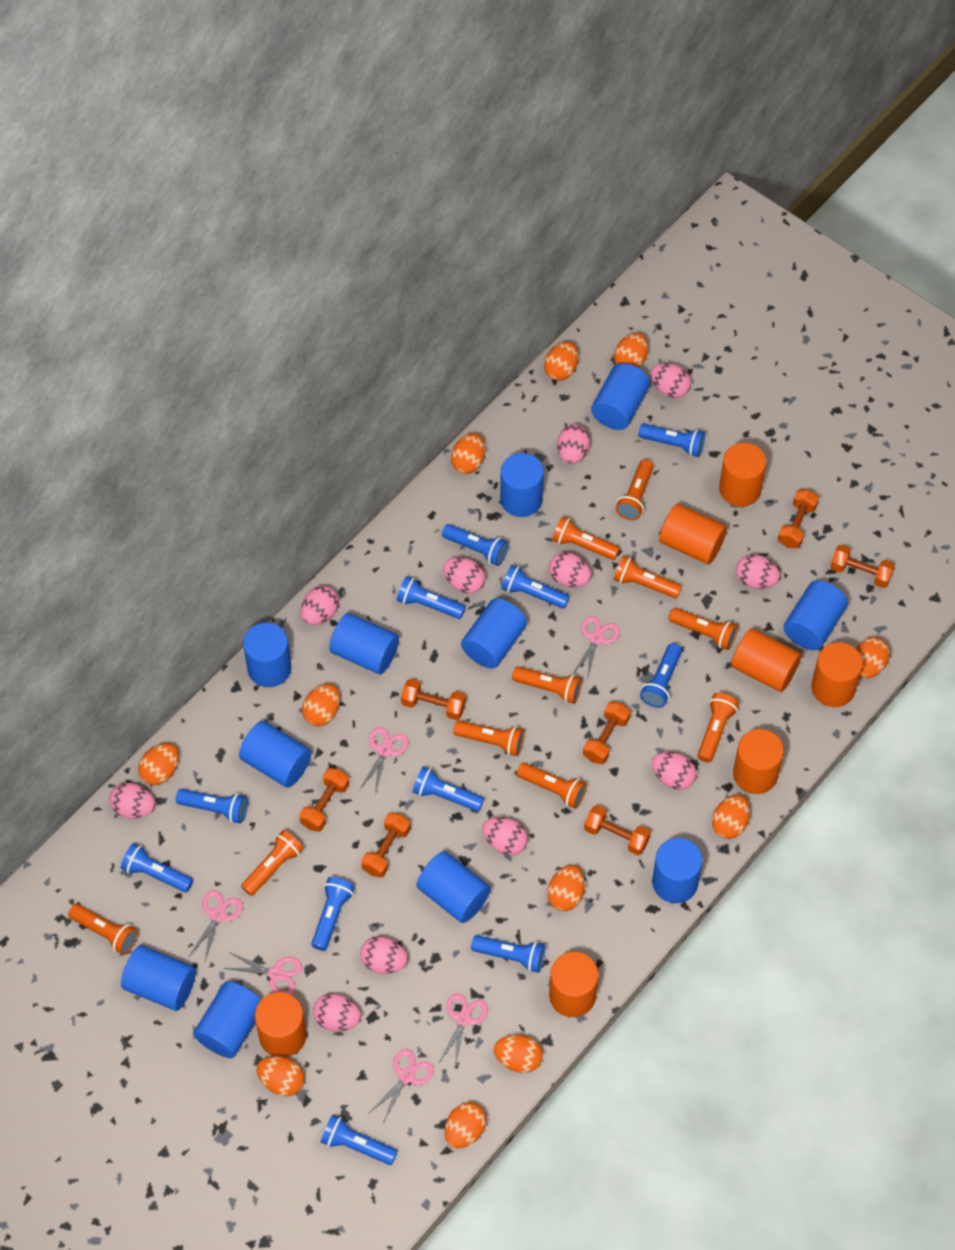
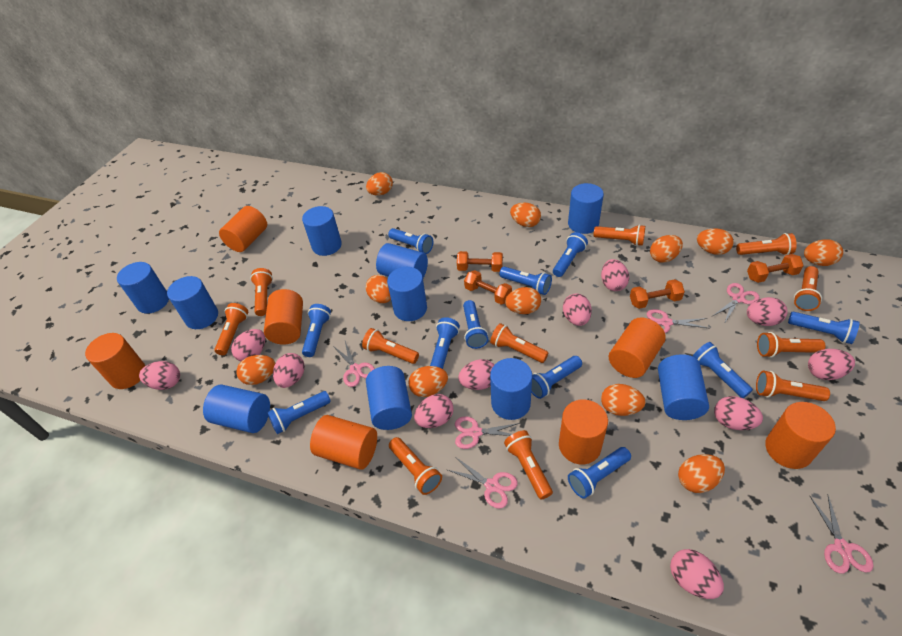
blue cylinder: 11 -> 10
orange dumbbell: 7 -> 4
orange flashlight: 10 -> 11

